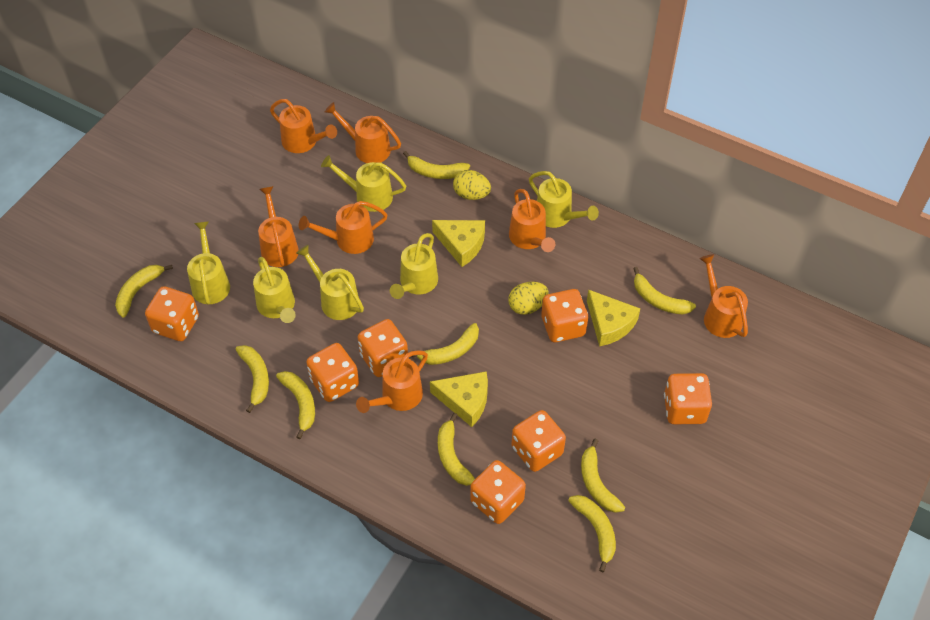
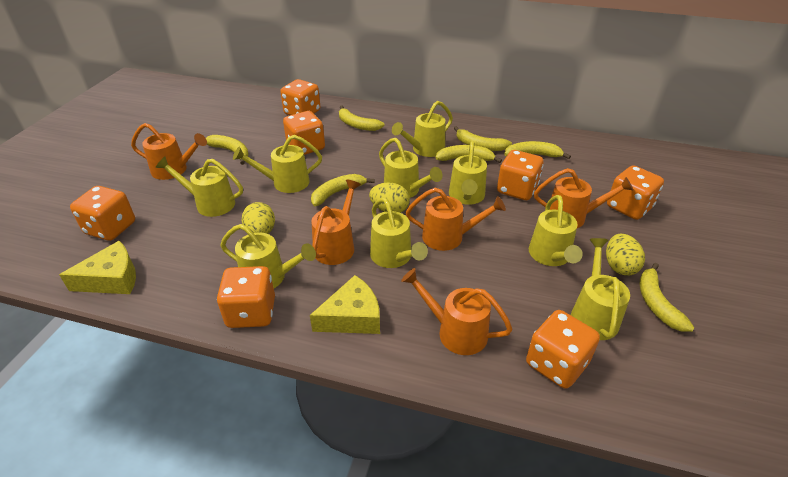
orange watering can: 7 -> 5
yellow banana: 9 -> 7
yellow cheese: 3 -> 2
yellow egg: 2 -> 3
yellow watering can: 6 -> 9

